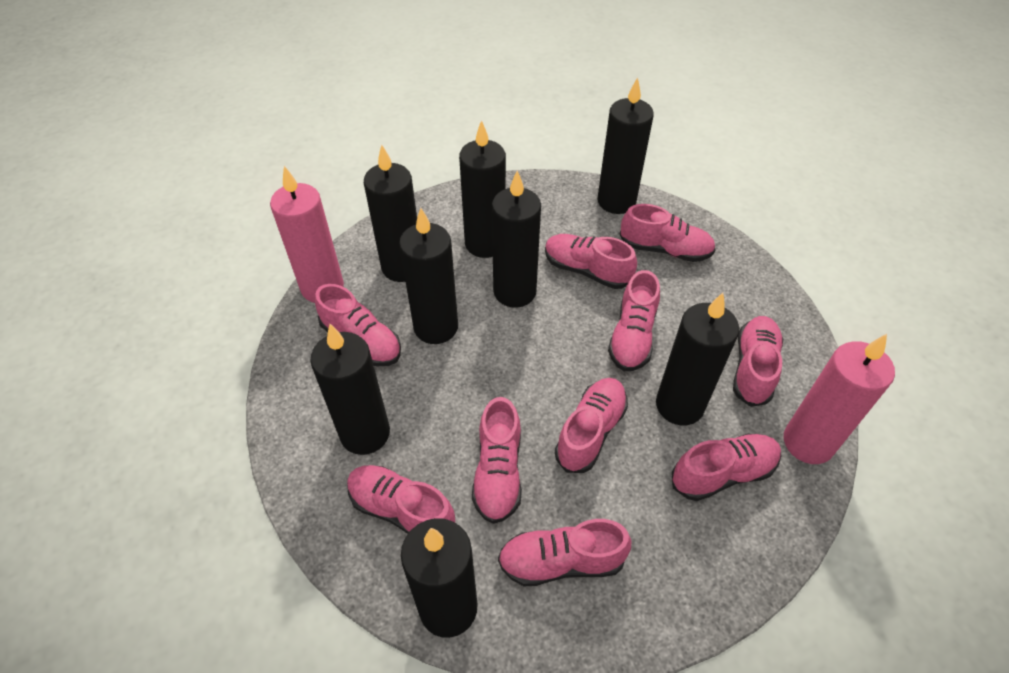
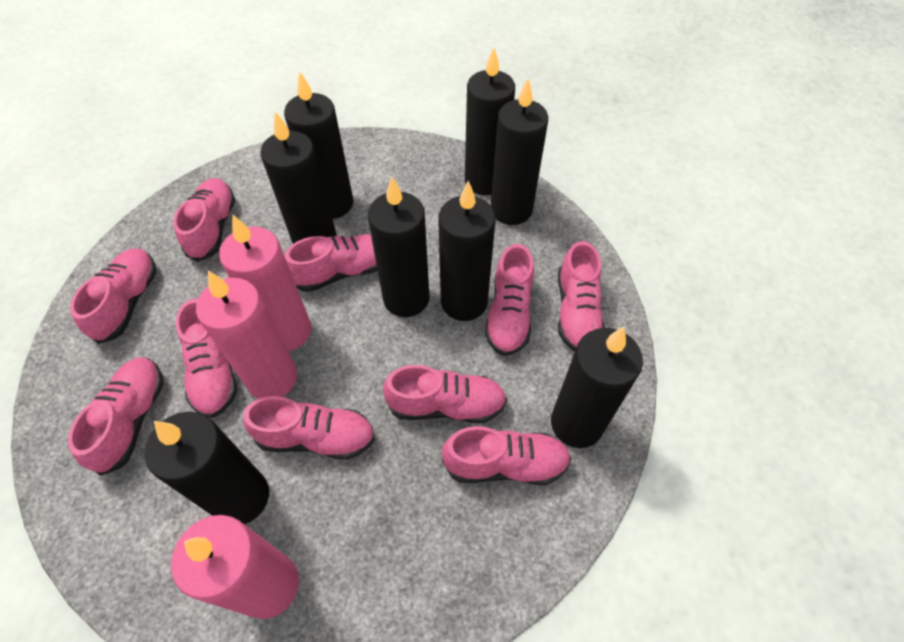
pink candle: 2 -> 3

